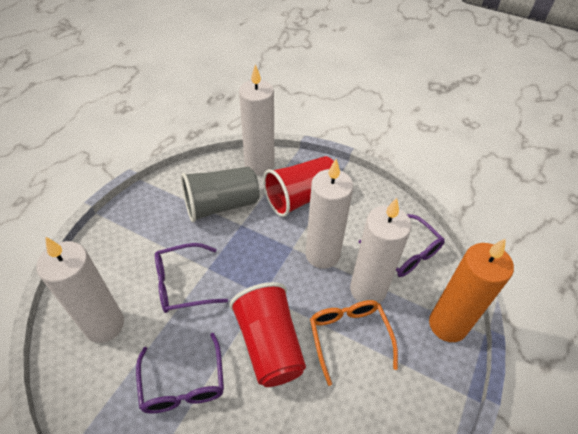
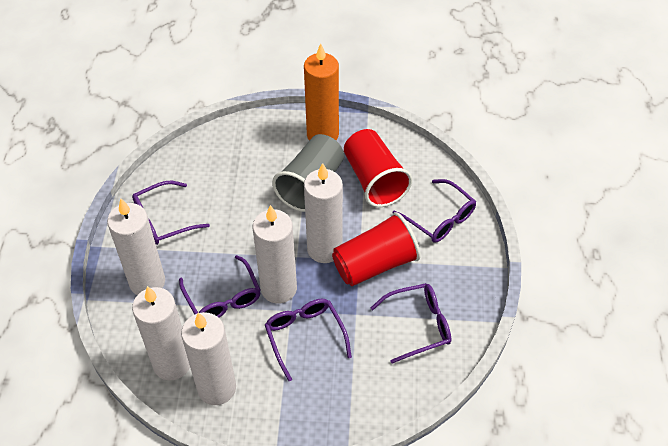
orange glasses: 1 -> 0
purple glasses: 3 -> 5
white candle: 4 -> 5

